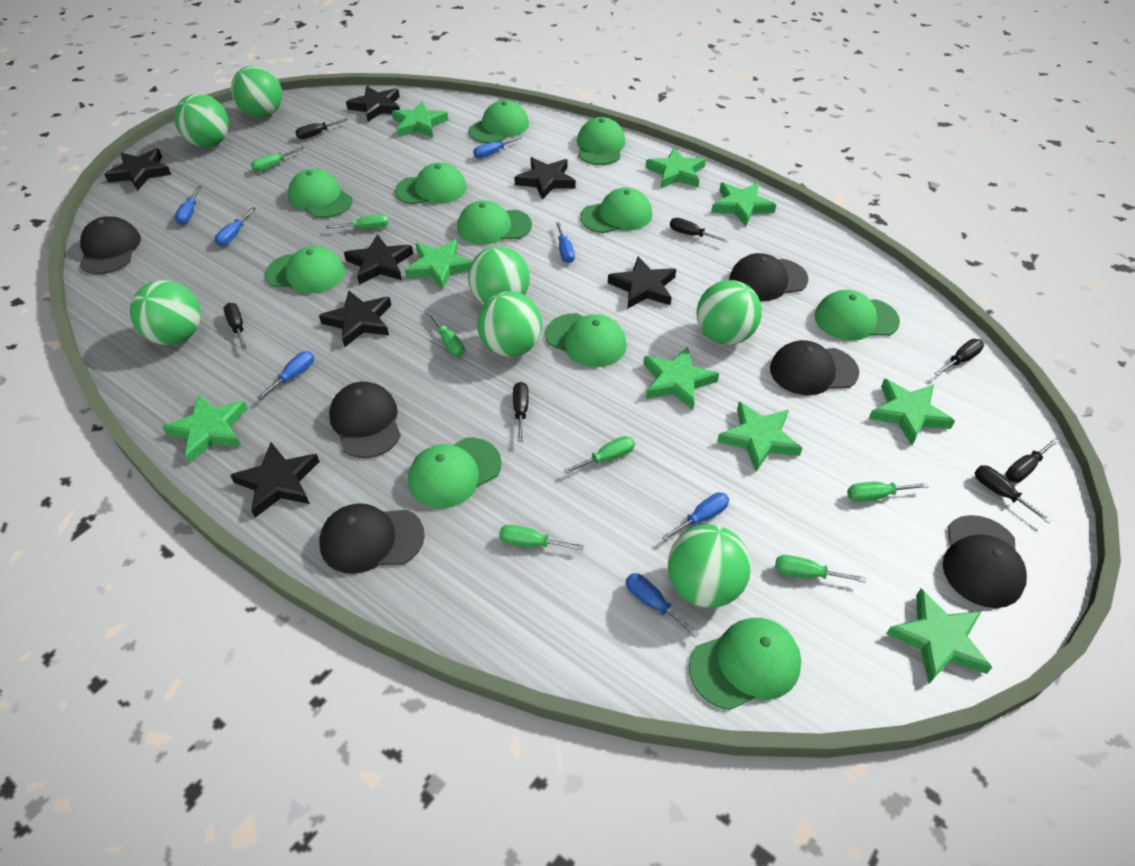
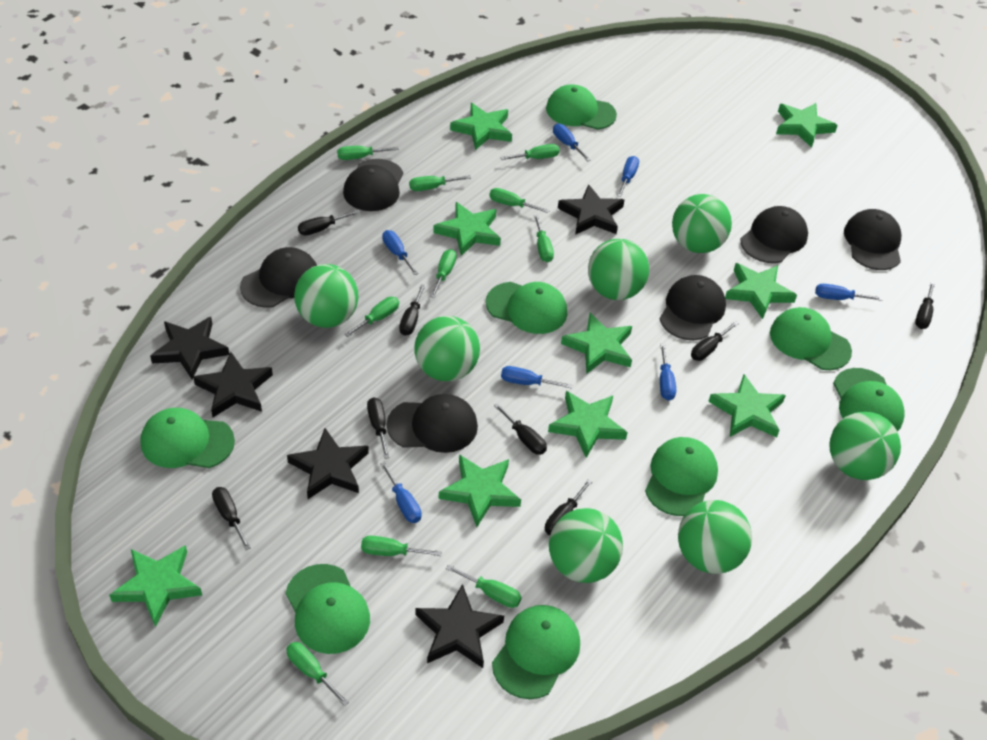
black screwdriver: 7 -> 8
black star: 7 -> 5
green cap: 11 -> 8
green screwdriver: 7 -> 10

